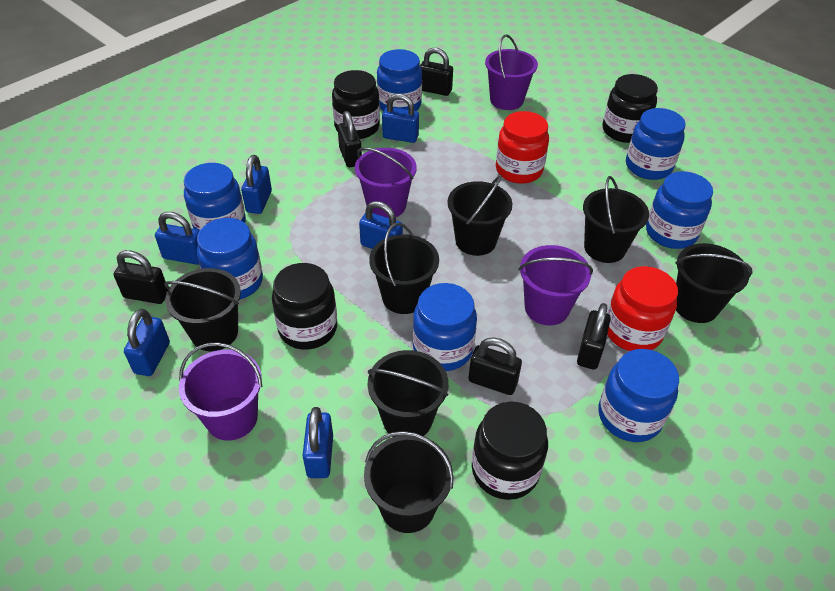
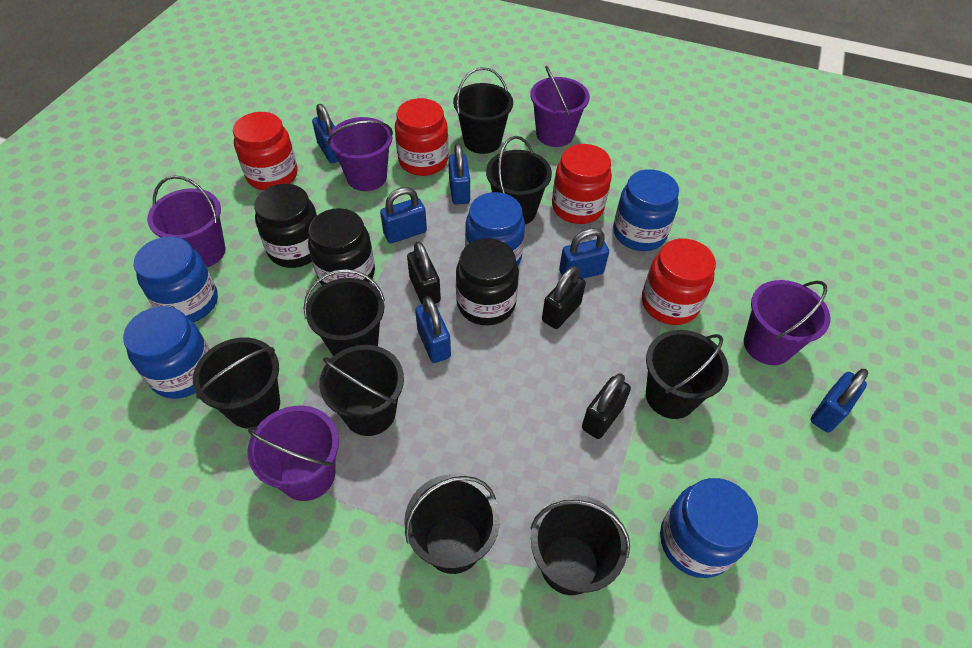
black bucket: 7 -> 8
black jar: 4 -> 3
black padlock: 5 -> 3
blue jar: 7 -> 5
purple bucket: 4 -> 5
red jar: 2 -> 4

